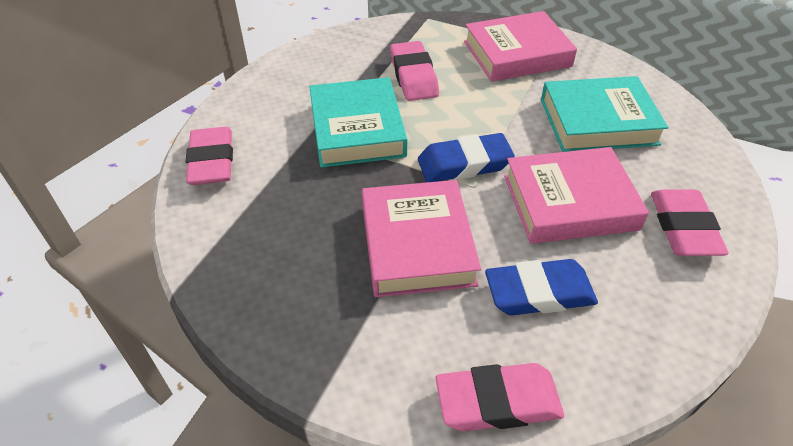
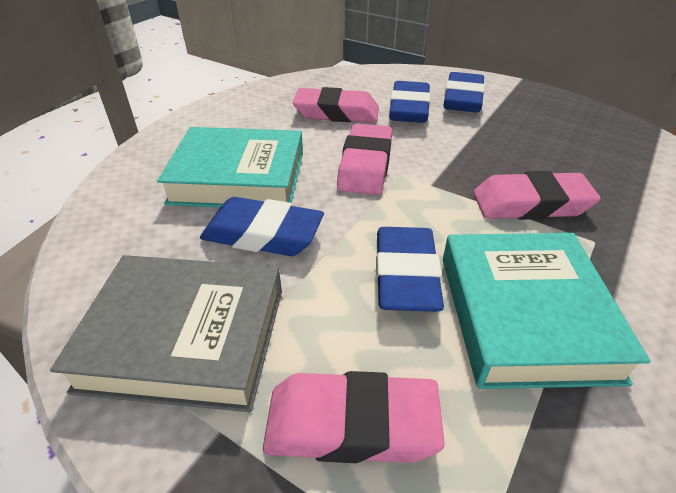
blue eraser: 2 -> 4
grey book: 0 -> 1
pink book: 3 -> 0

